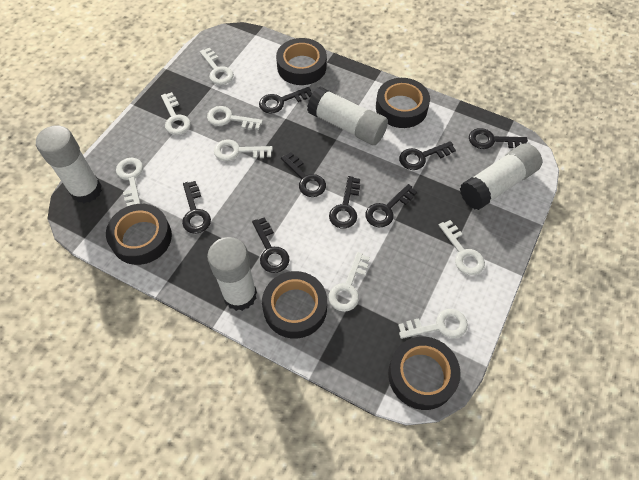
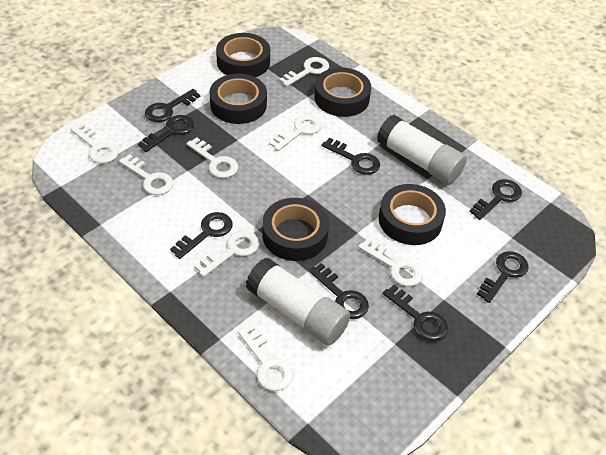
white glue stick: 4 -> 2

